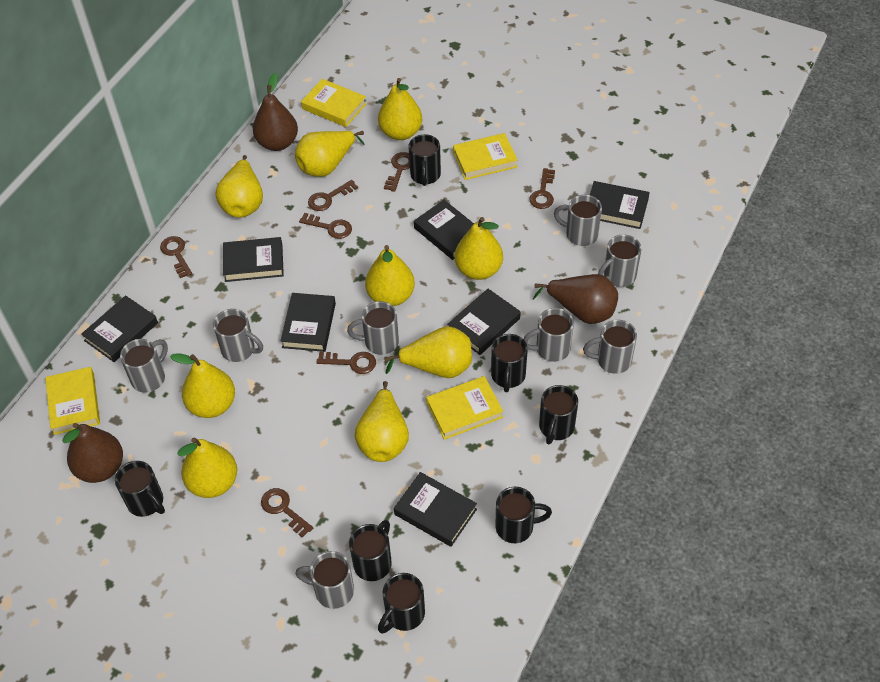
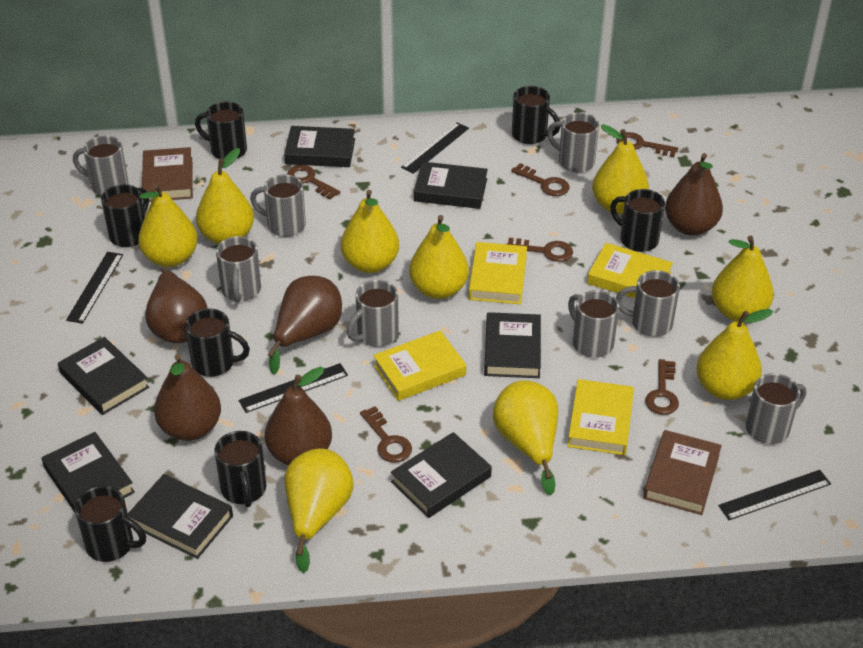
black ruler: 0 -> 4
brown book: 0 -> 2
brown key: 7 -> 6
brown pear: 3 -> 5

